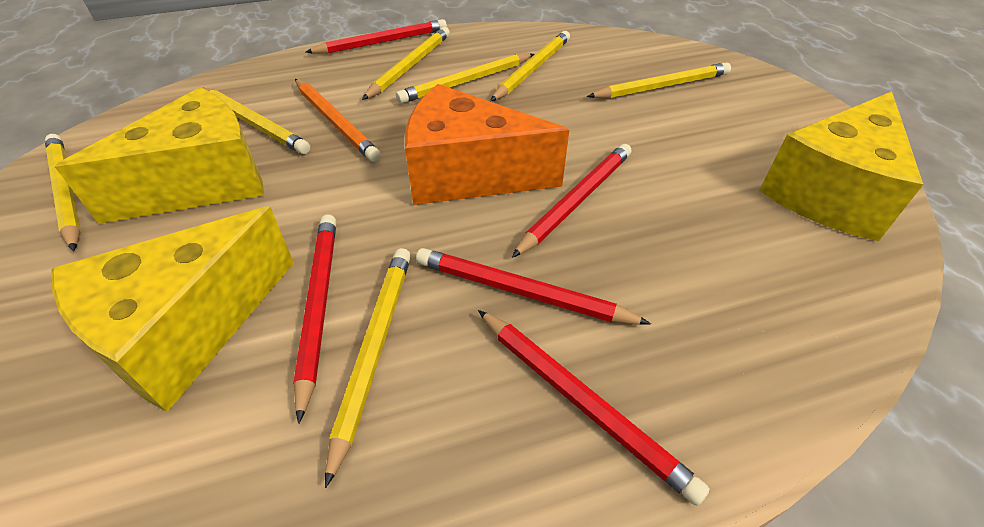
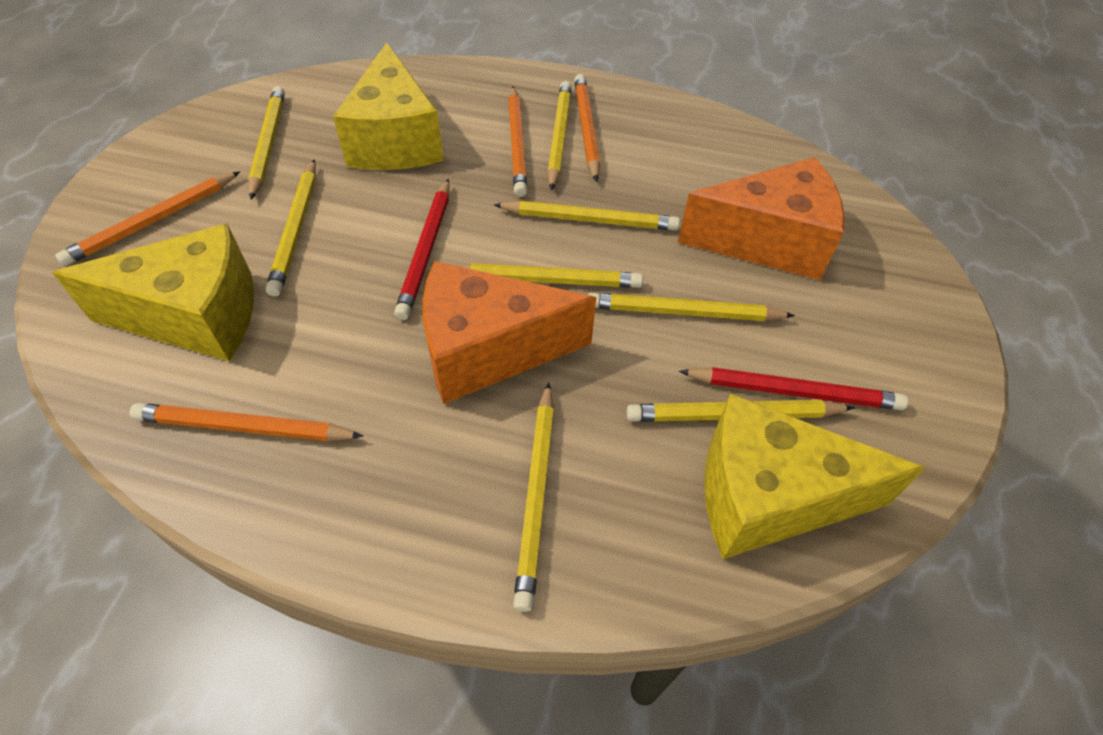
orange cheese: 1 -> 2
orange pencil: 1 -> 4
red pencil: 5 -> 2
yellow pencil: 7 -> 8

